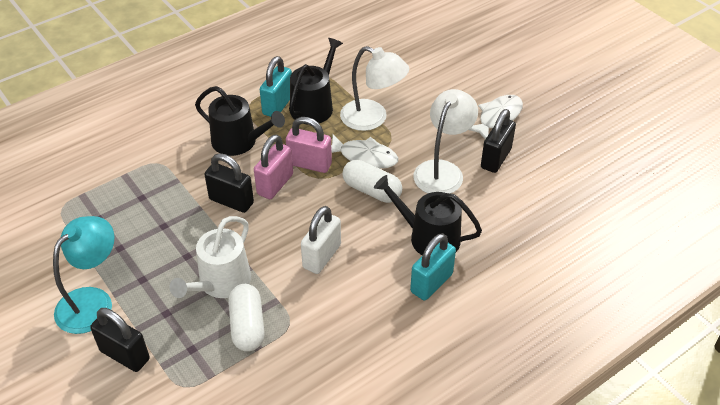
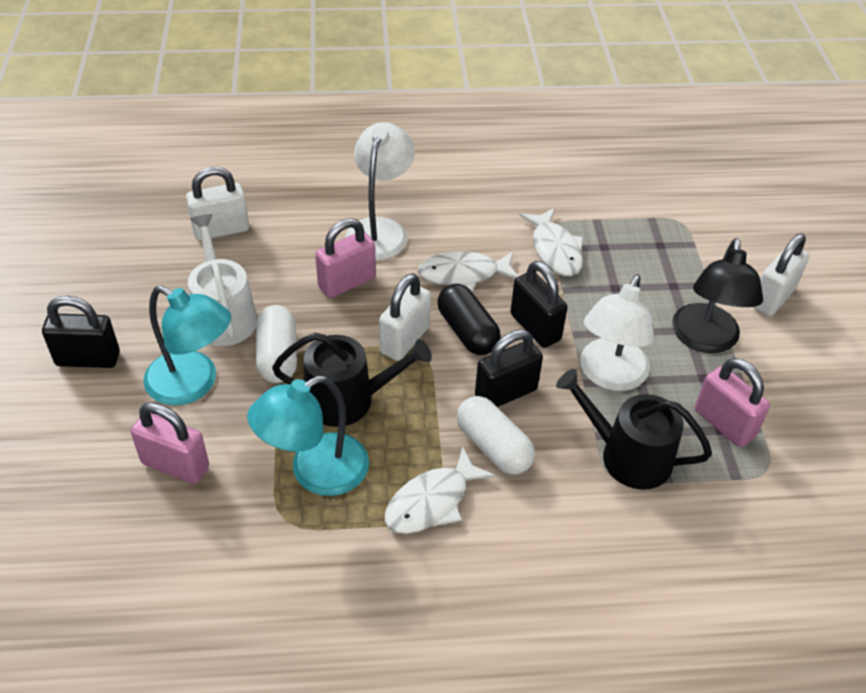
black capsule: 0 -> 1
black lamp: 0 -> 1
black watering can: 3 -> 2
pink padlock: 2 -> 3
turquoise lamp: 1 -> 2
turquoise padlock: 2 -> 0
white fish: 2 -> 3
white padlock: 1 -> 3

